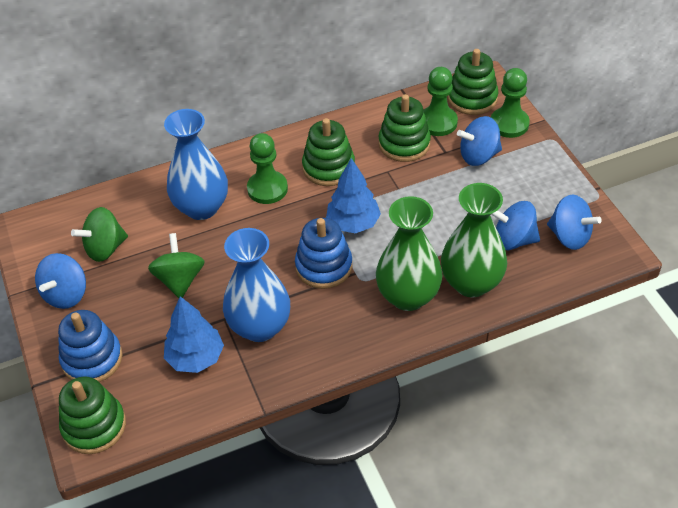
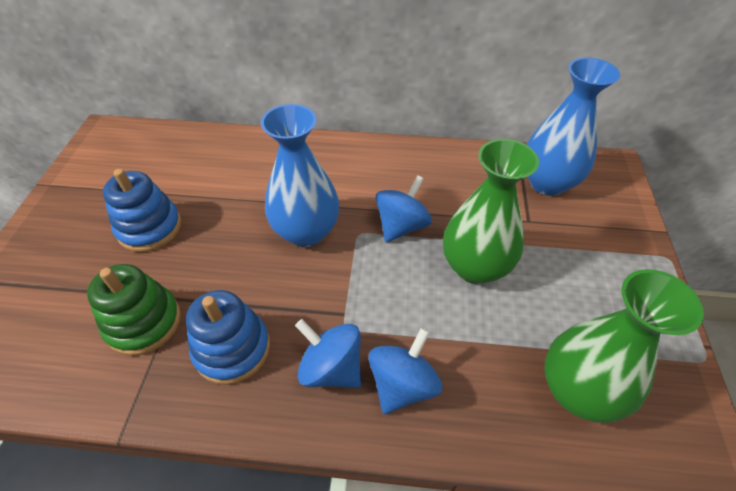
blue spinning top: 4 -> 3
blue tree: 2 -> 0
green pawn: 3 -> 0
green spinning top: 2 -> 0
green stacking toy: 4 -> 1

